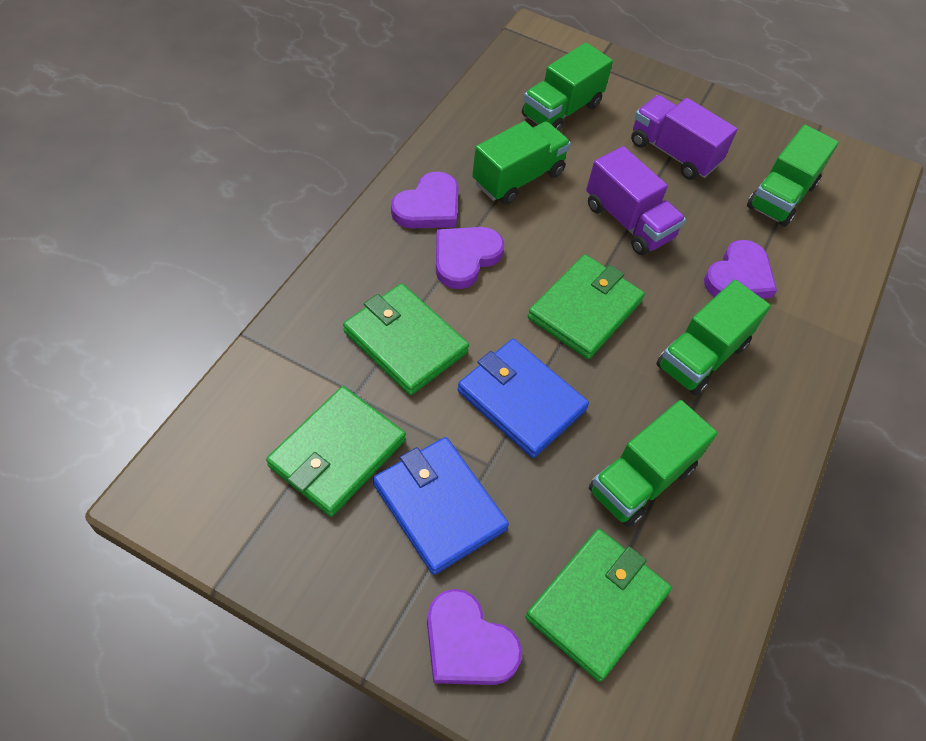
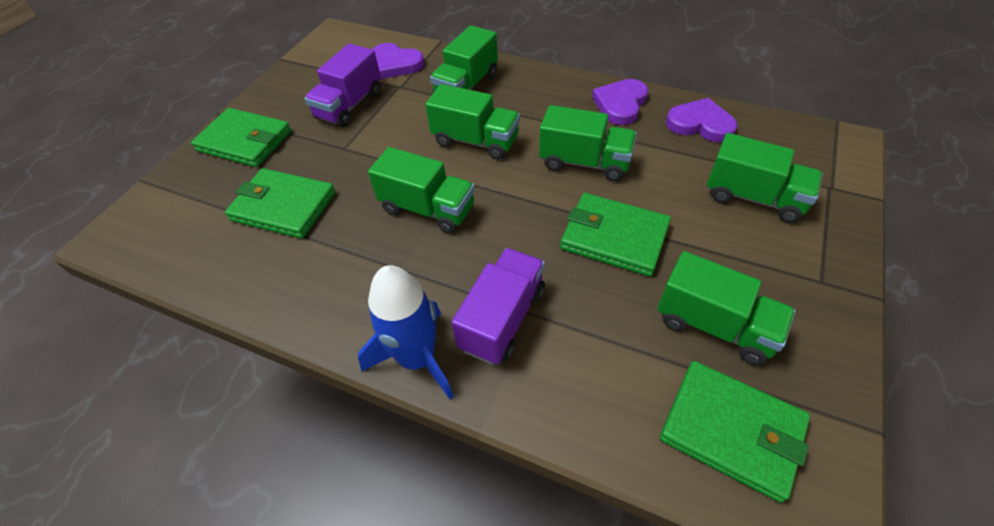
blue rocket: 0 -> 1
blue wallet: 2 -> 0
green truck: 5 -> 6
purple heart: 4 -> 3

